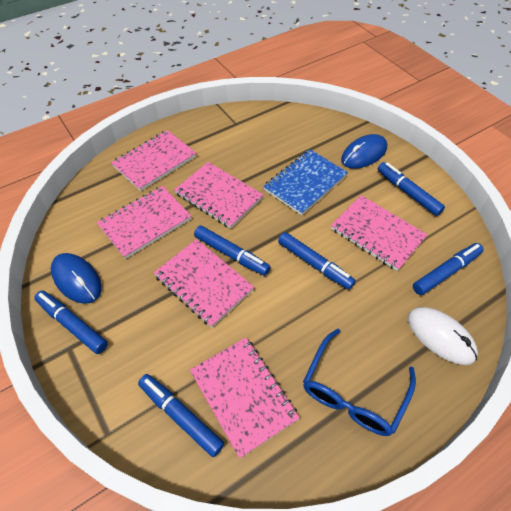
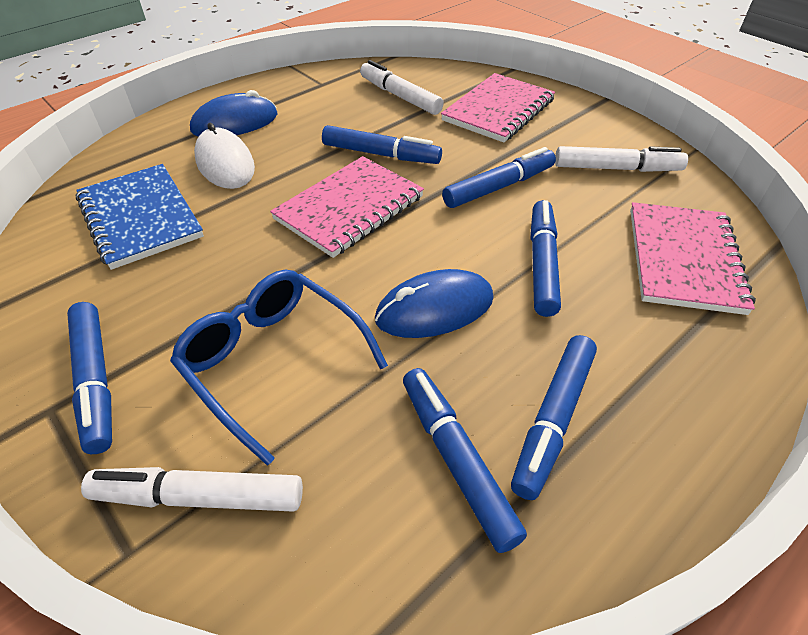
pink notebook: 6 -> 3
white marker: 0 -> 3

